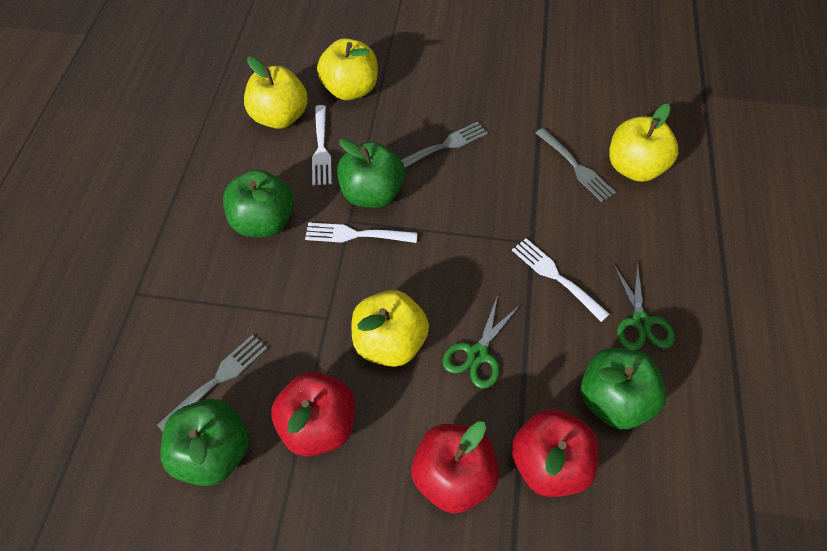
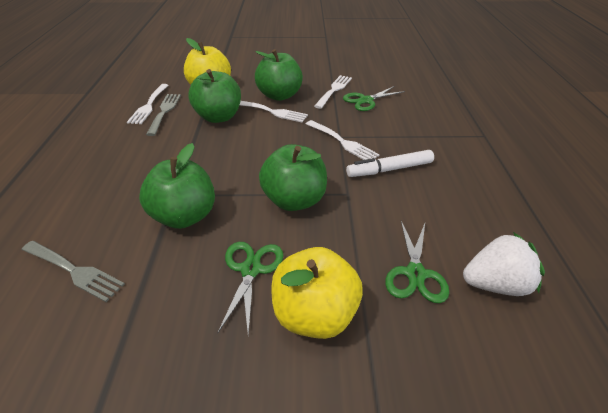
green scissors: 2 -> 3
grey fork: 3 -> 2
red apple: 3 -> 0
white fork: 3 -> 4
white marker: 0 -> 1
white strawberry: 0 -> 1
yellow apple: 4 -> 2

